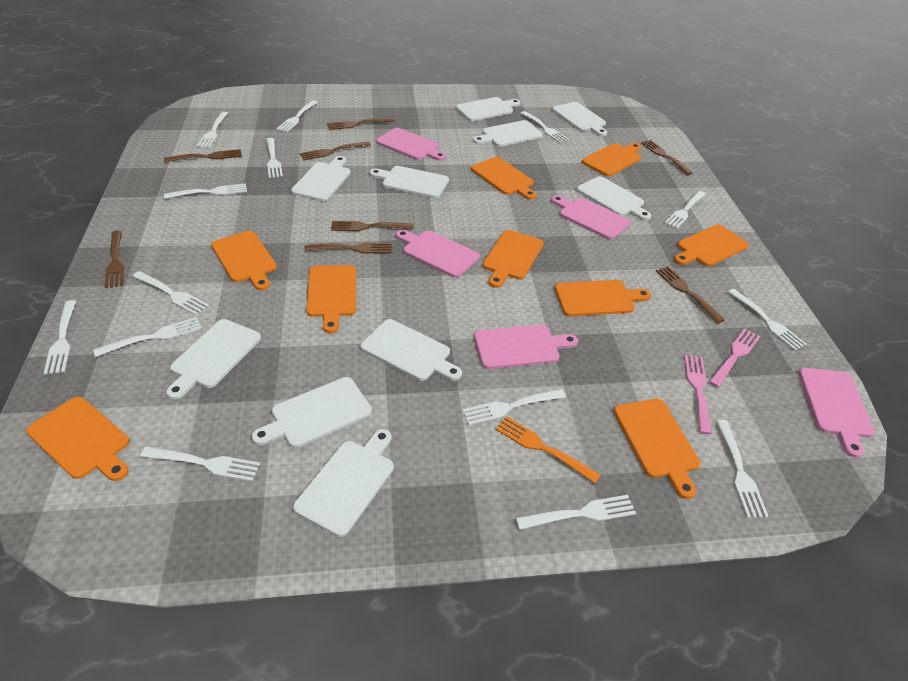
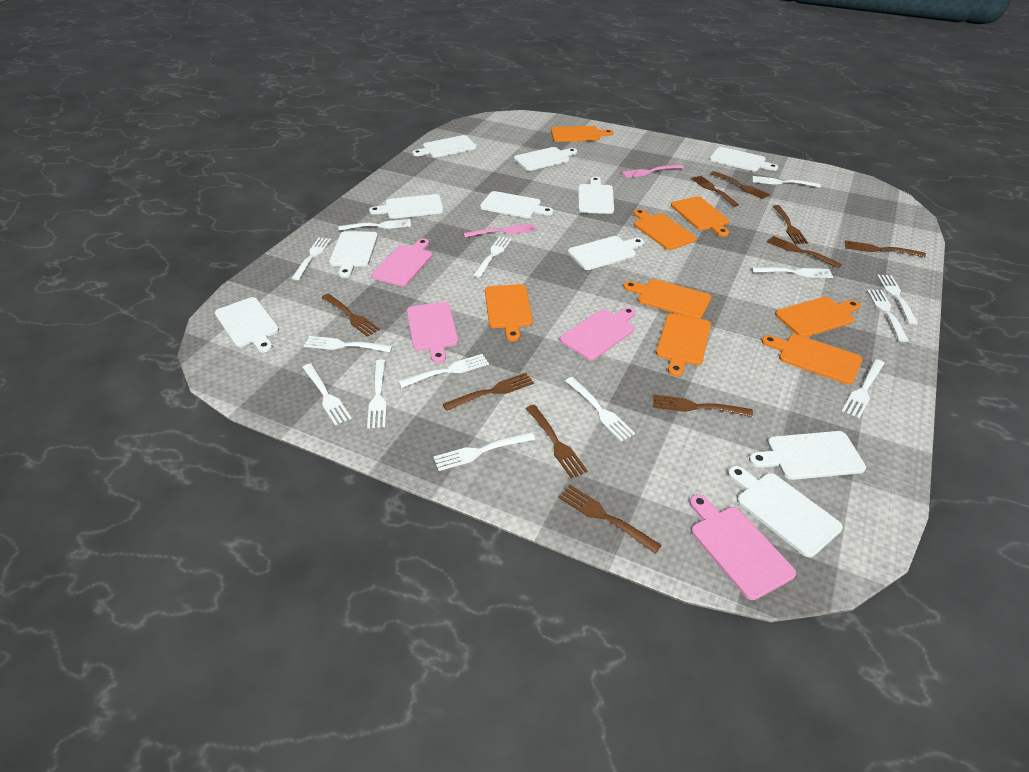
brown fork: 8 -> 10
orange cutting board: 9 -> 8
orange fork: 1 -> 0
pink cutting board: 5 -> 4
white cutting board: 10 -> 11

